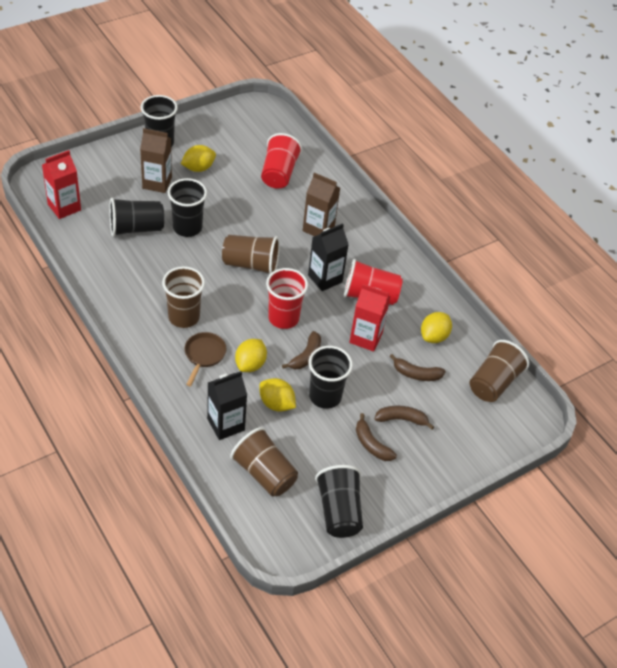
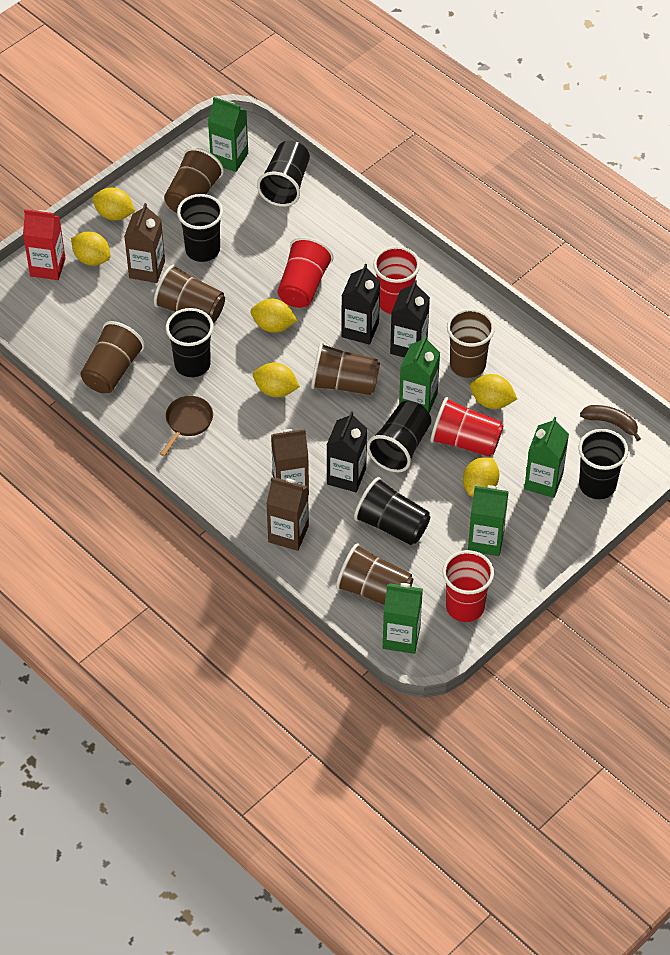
black carton: 2 -> 3
black cup: 5 -> 6
brown banana: 4 -> 1
brown carton: 2 -> 3
brown cup: 4 -> 6
green carton: 0 -> 5
red carton: 2 -> 1
red cup: 3 -> 4
yellow lemon: 4 -> 6

